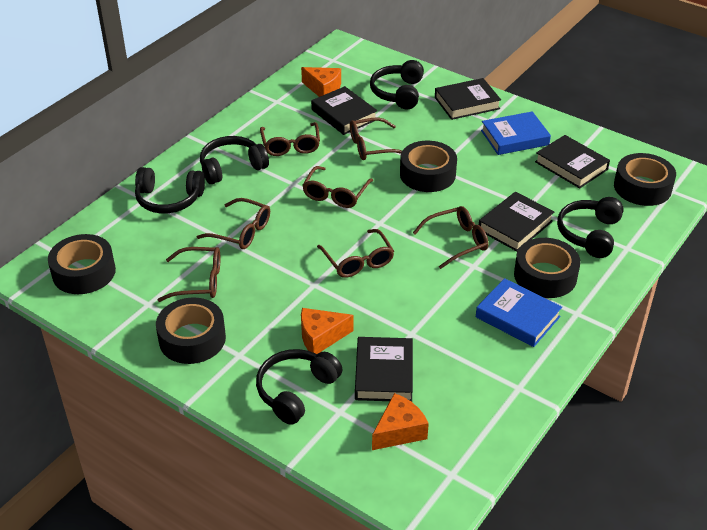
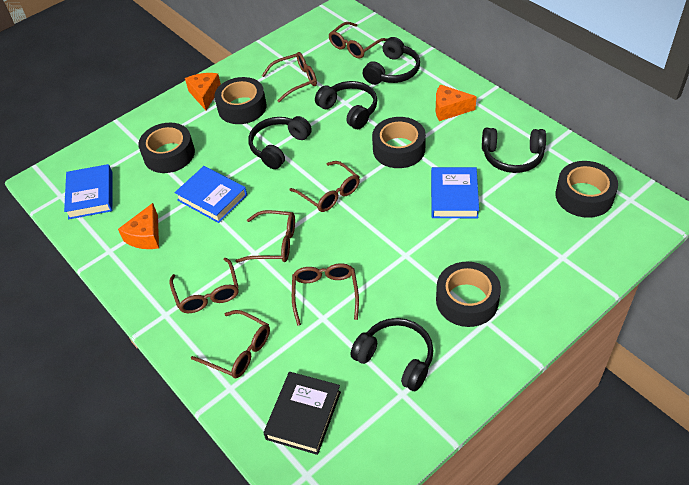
black book: 5 -> 1
blue book: 2 -> 3

